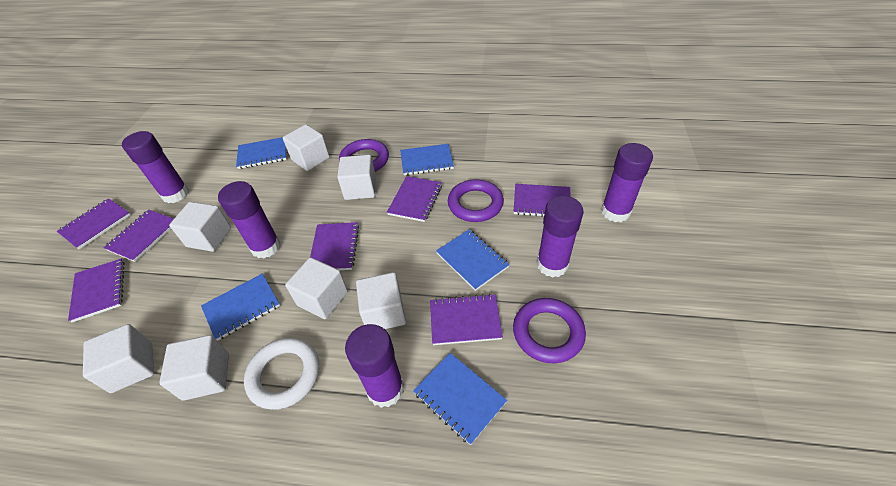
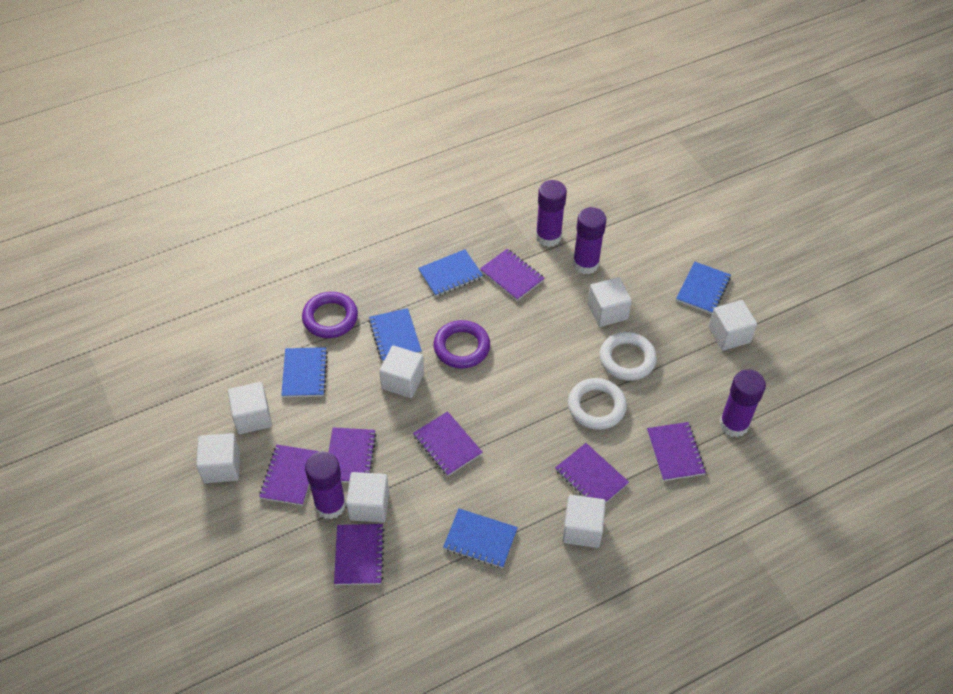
purple glue stick: 5 -> 4
purple ring: 3 -> 2
white ring: 1 -> 2

